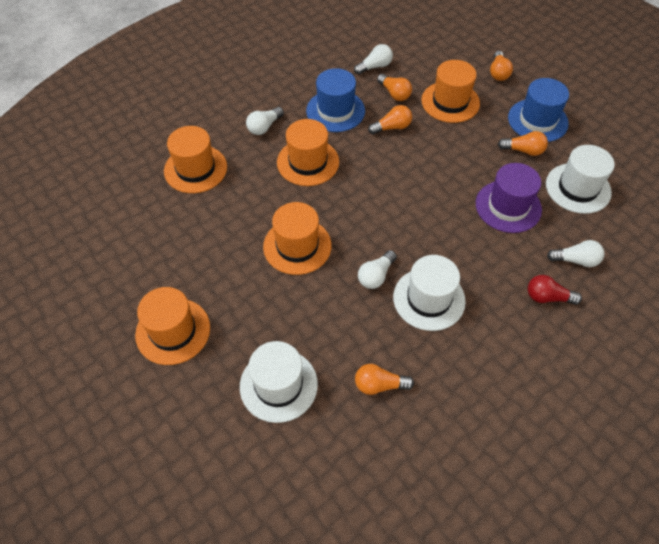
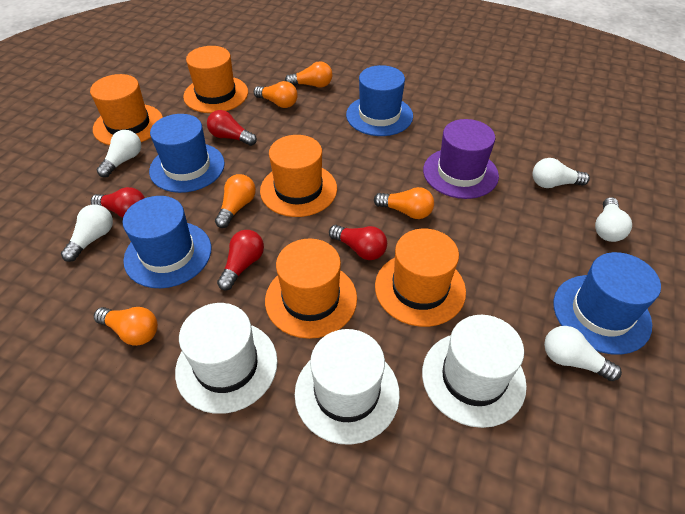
blue hat: 2 -> 4
red light bulb: 1 -> 4
white light bulb: 4 -> 5

